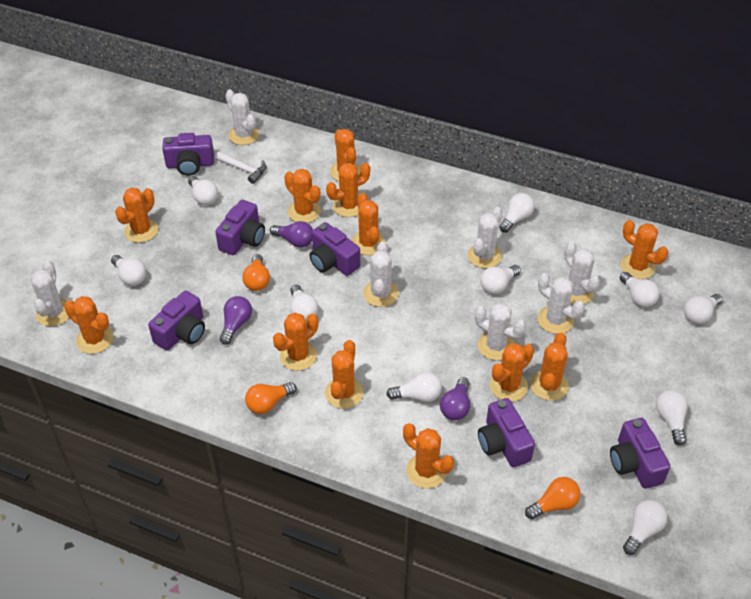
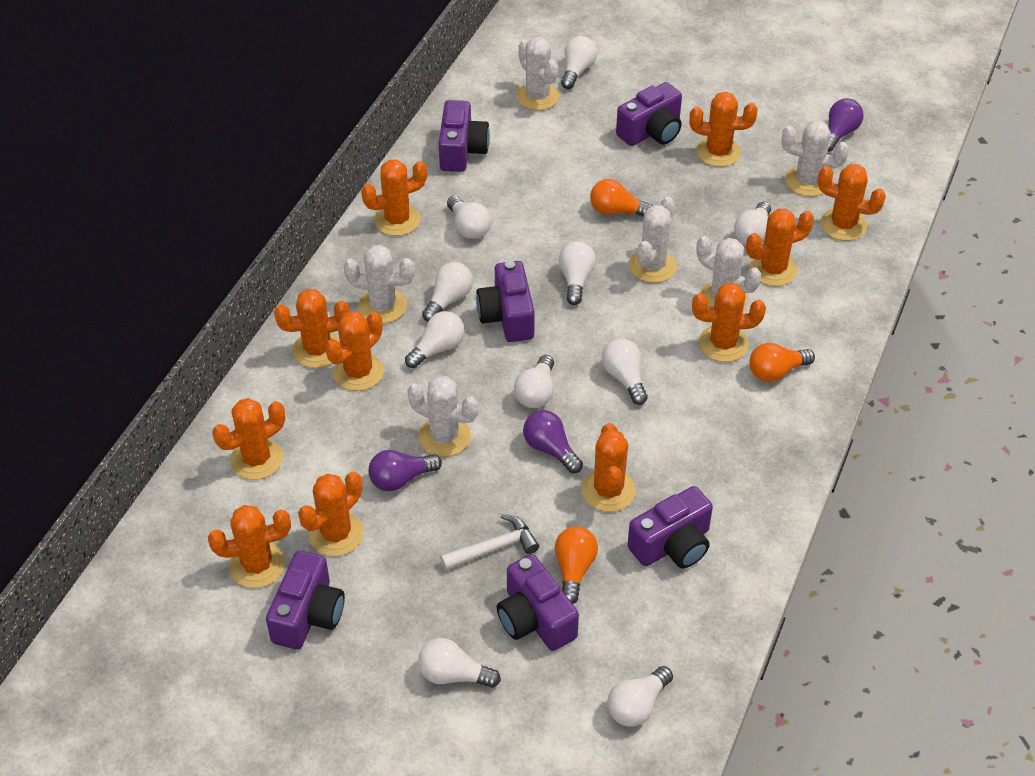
orange cactus: 12 -> 11
white cactus: 7 -> 6

